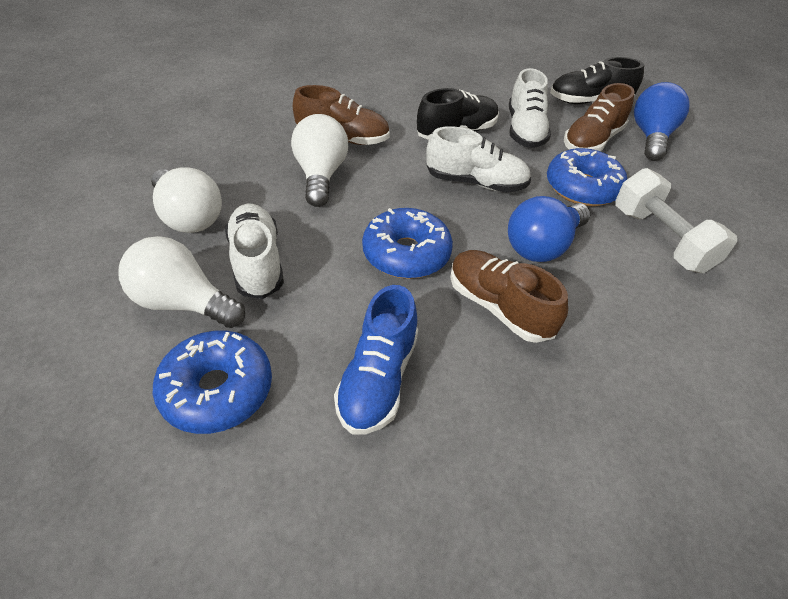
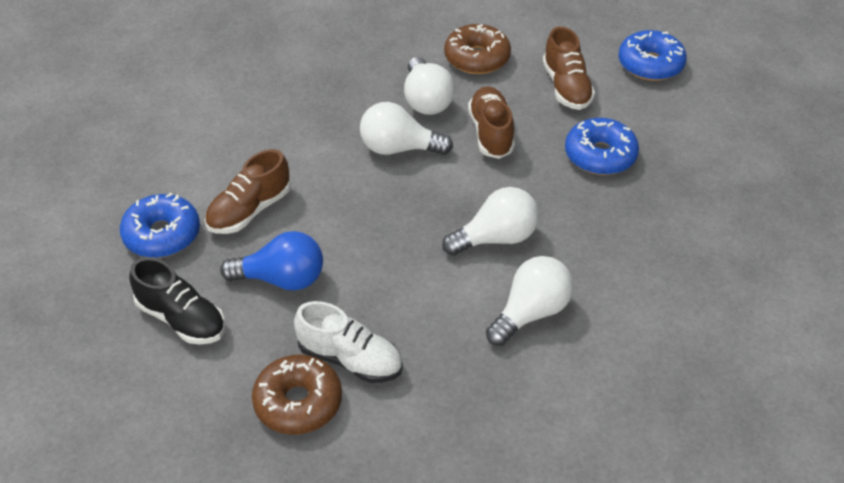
black shoe: 2 -> 1
blue light bulb: 2 -> 1
blue shoe: 1 -> 0
brown donut: 0 -> 2
white dumbbell: 1 -> 0
white light bulb: 3 -> 4
white shoe: 3 -> 1

